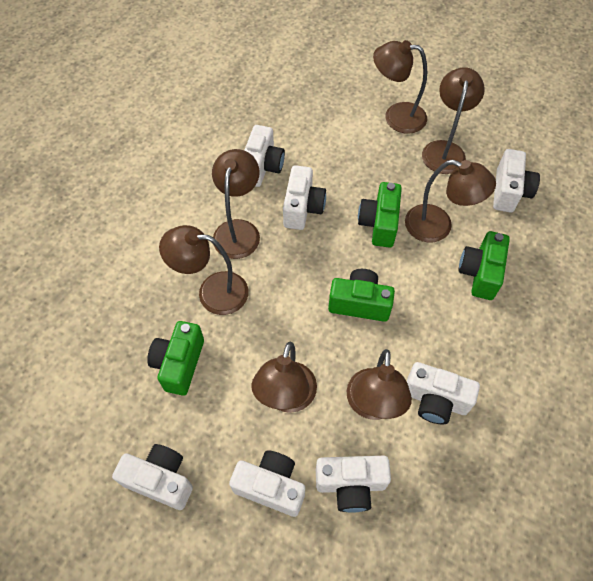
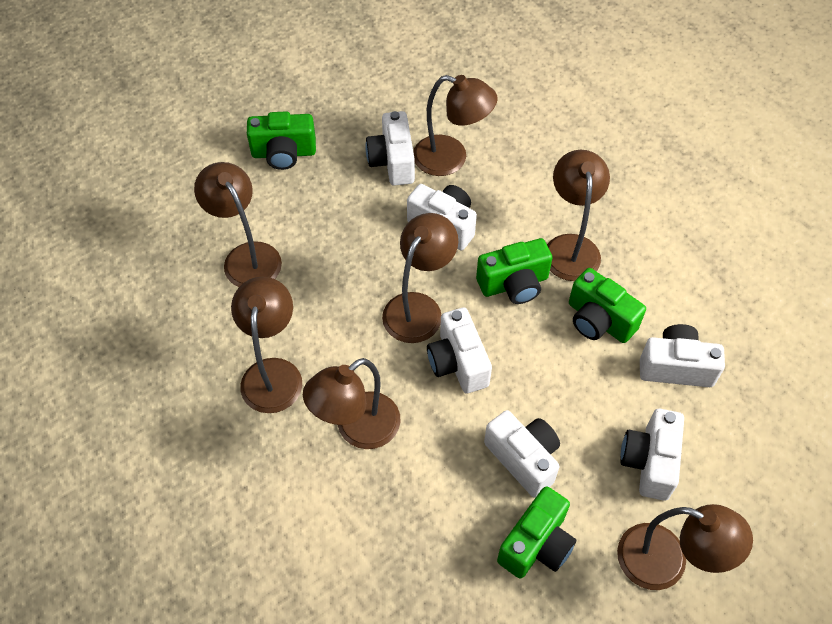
white camera: 7 -> 6

